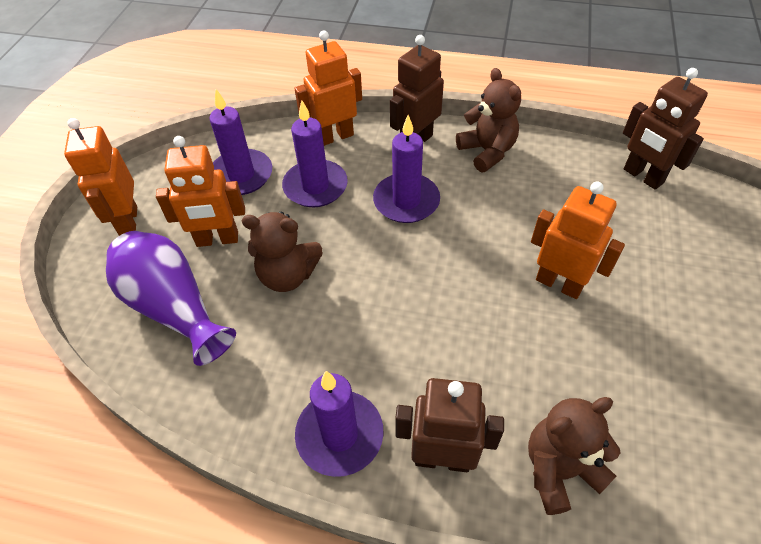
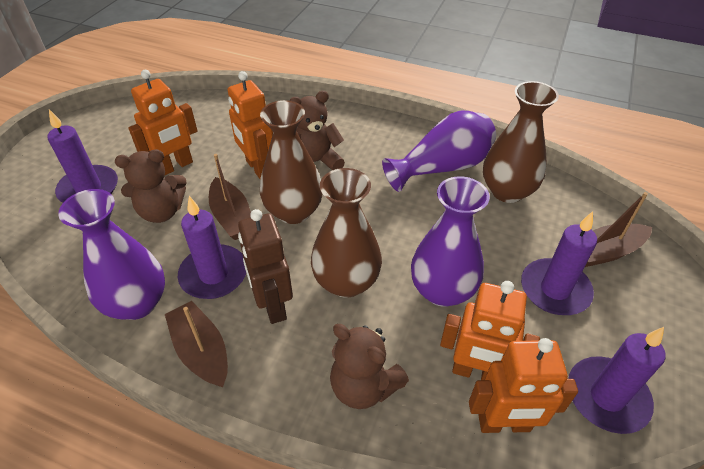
brown boat: 0 -> 3
brown robot: 3 -> 1
brown vase: 0 -> 3
purple vase: 1 -> 3

